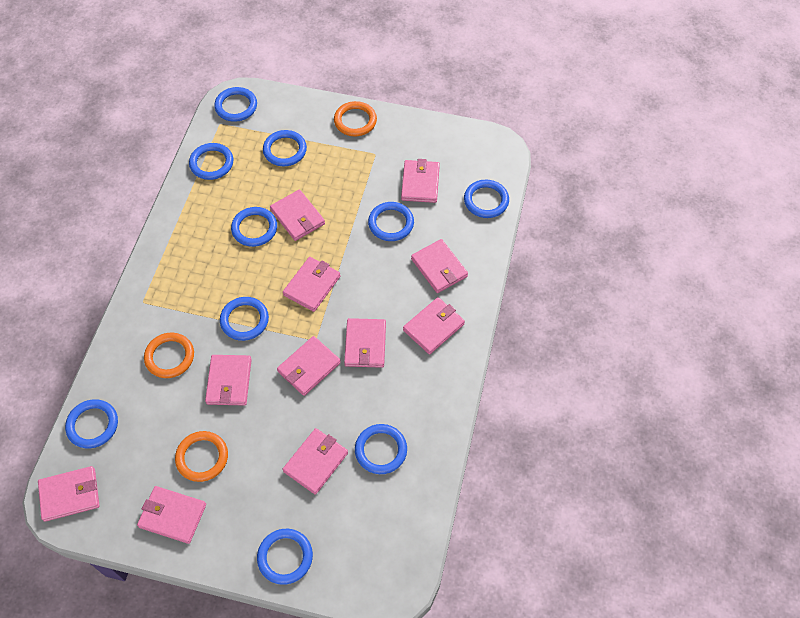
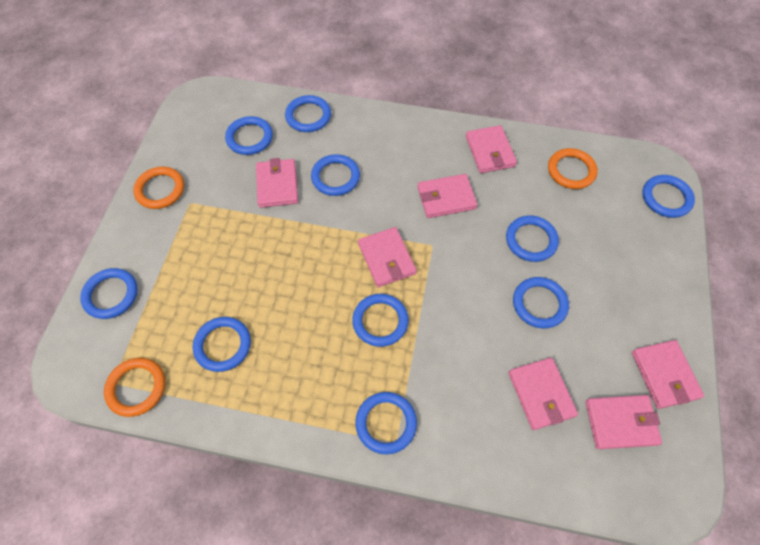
pink wallet: 11 -> 7

